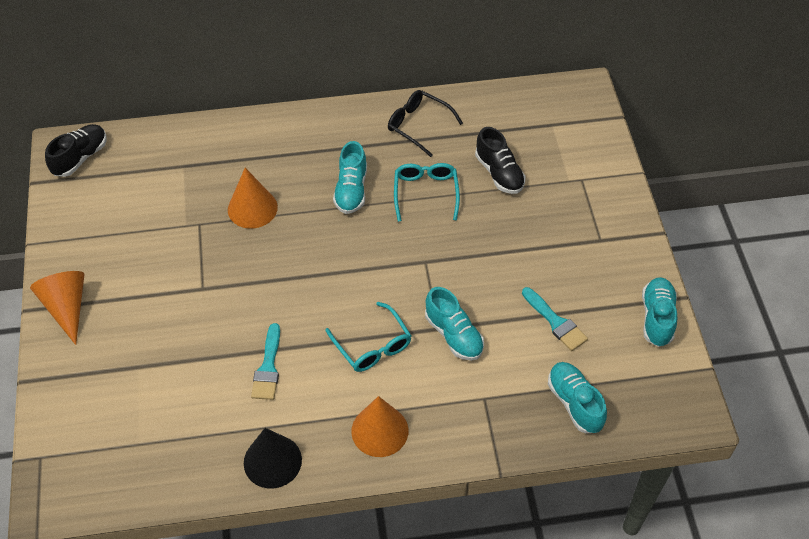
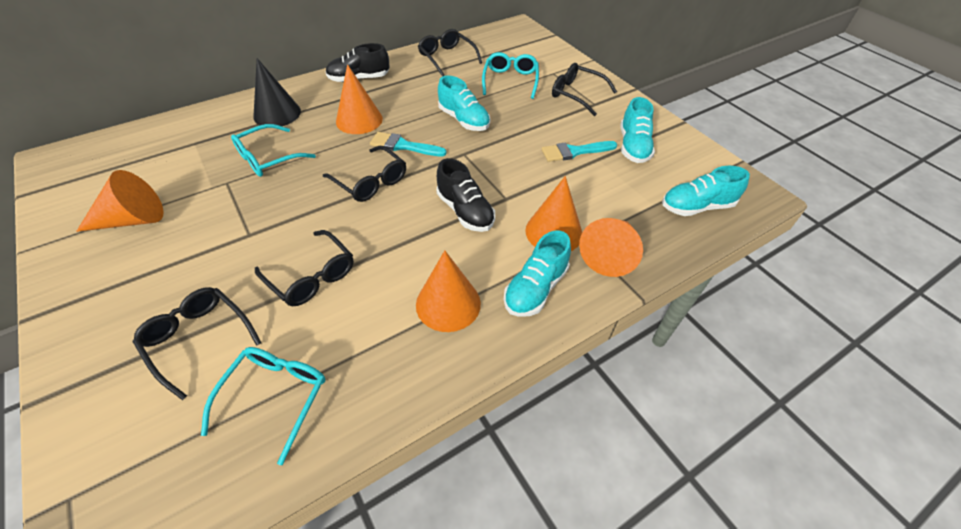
black glasses: 1 -> 5
orange cone: 3 -> 5
turquoise glasses: 2 -> 3

